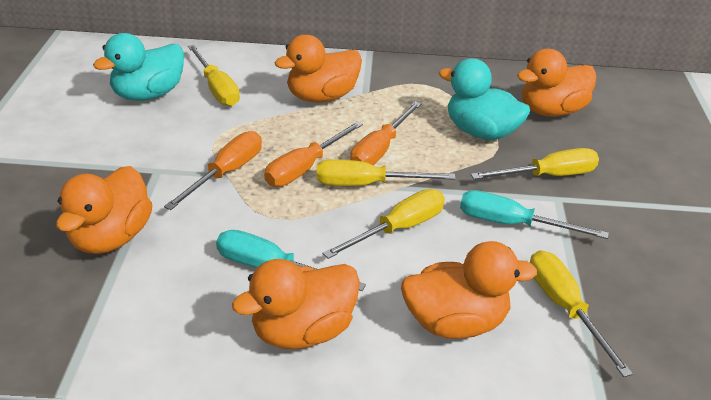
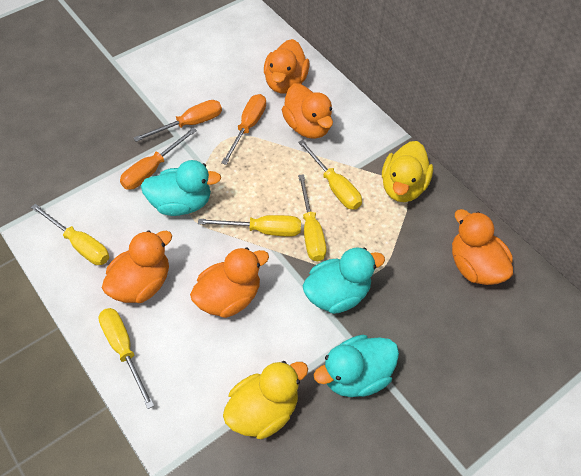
turquoise duck: 2 -> 3
turquoise screwdriver: 2 -> 0
yellow duck: 0 -> 2

